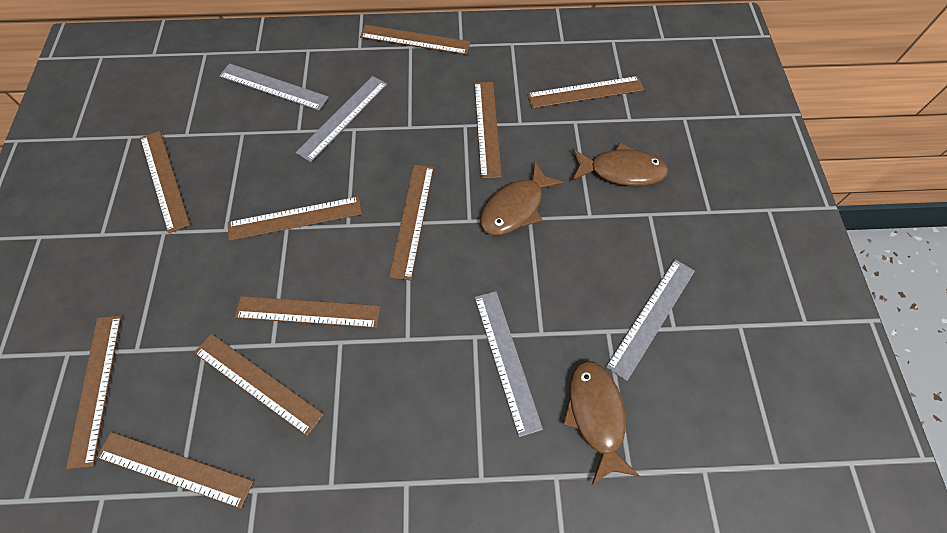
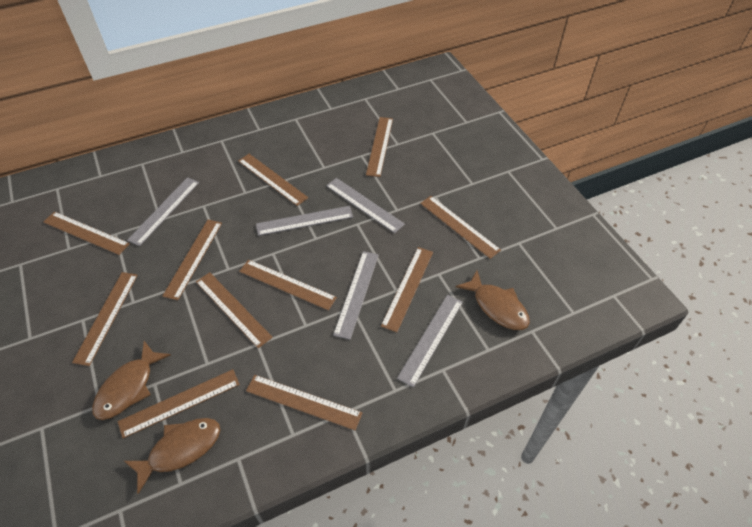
brown ruler: 10 -> 11
grey ruler: 4 -> 5

